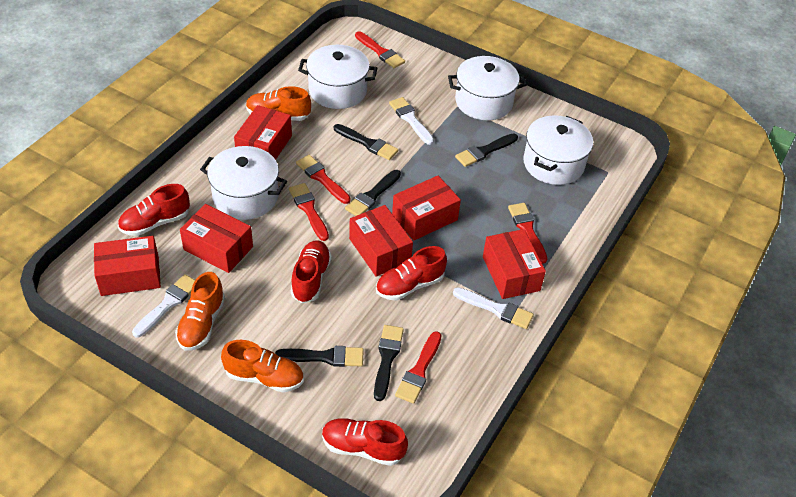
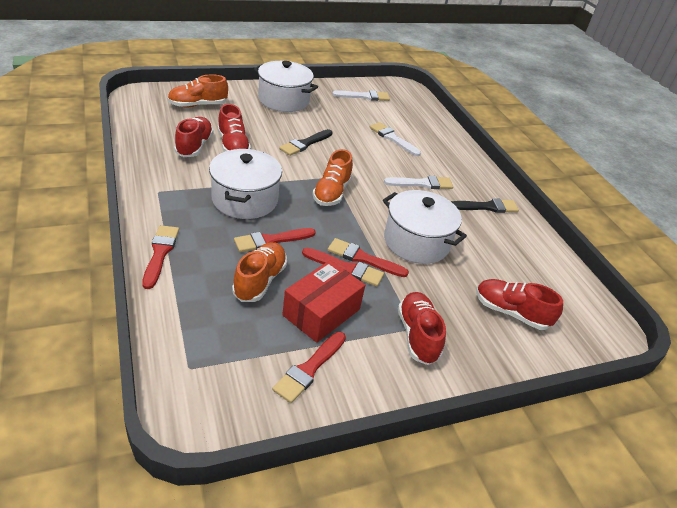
black brush: 5 -> 2
red box: 6 -> 1
white pot: 4 -> 3

